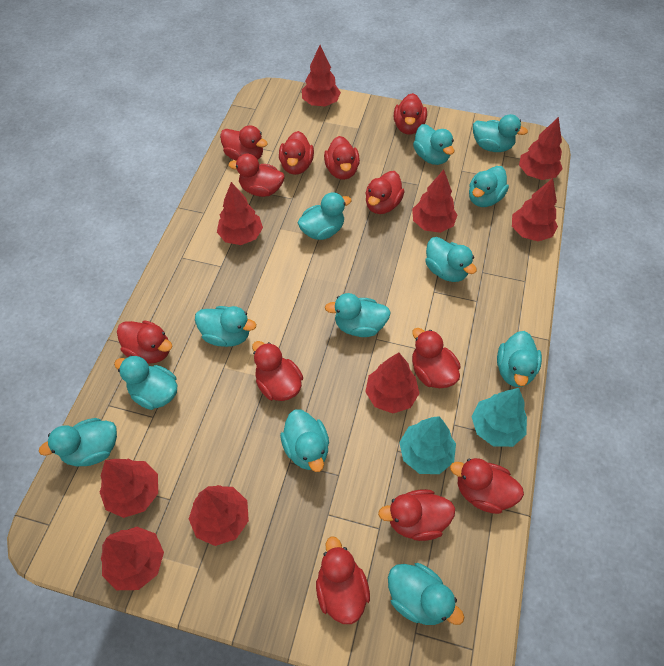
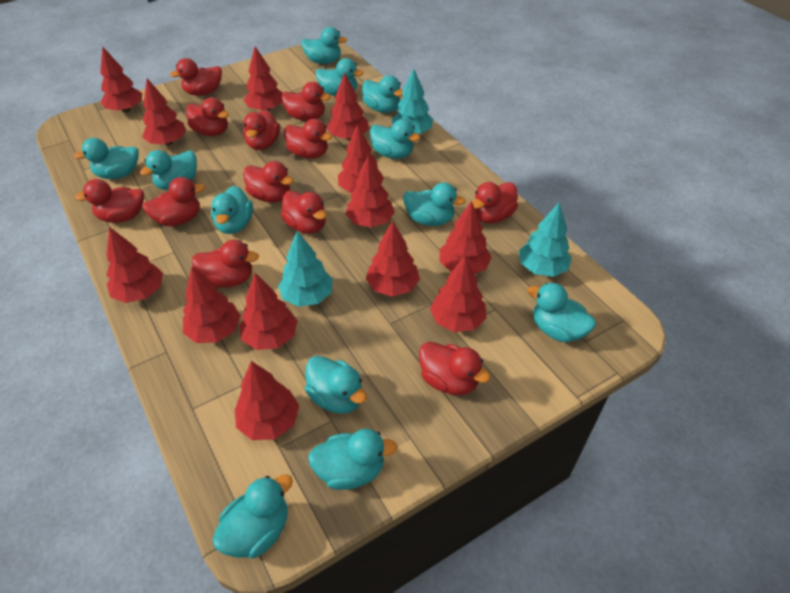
red tree: 9 -> 13
turquoise tree: 2 -> 3

